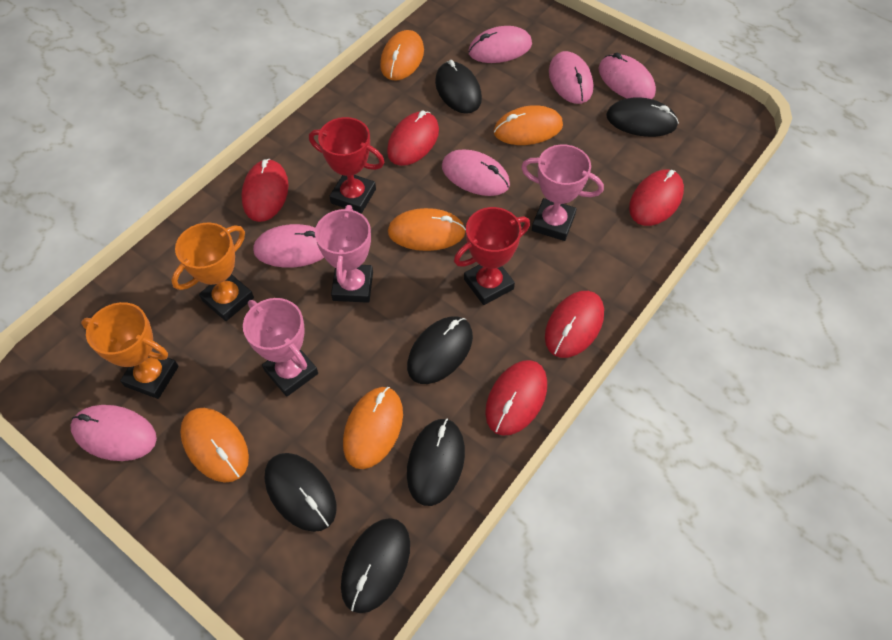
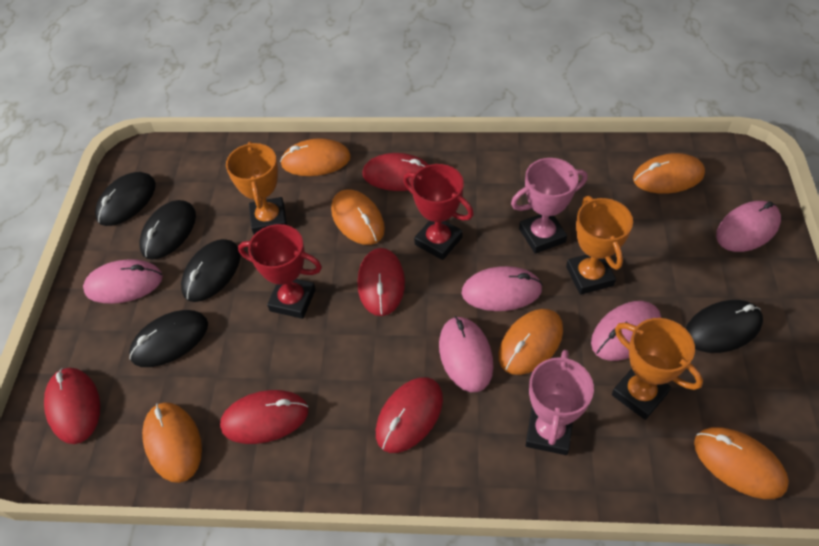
black mouse: 6 -> 5
orange mouse: 5 -> 6
orange trophy: 2 -> 3
pink mouse: 6 -> 5
pink trophy: 3 -> 2

